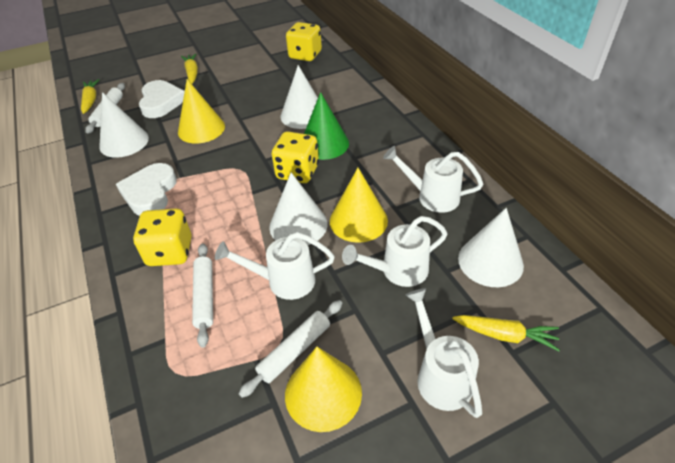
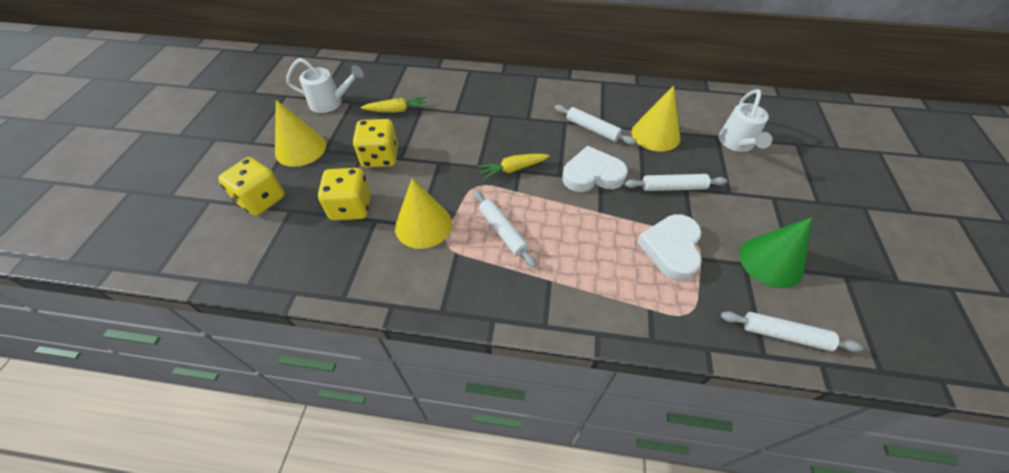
white cone: 4 -> 0
white rolling pin: 3 -> 4
white watering can: 4 -> 2
yellow carrot: 3 -> 2

